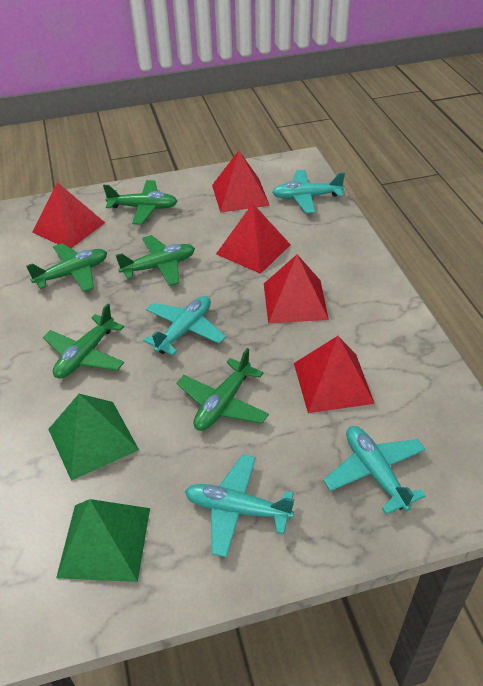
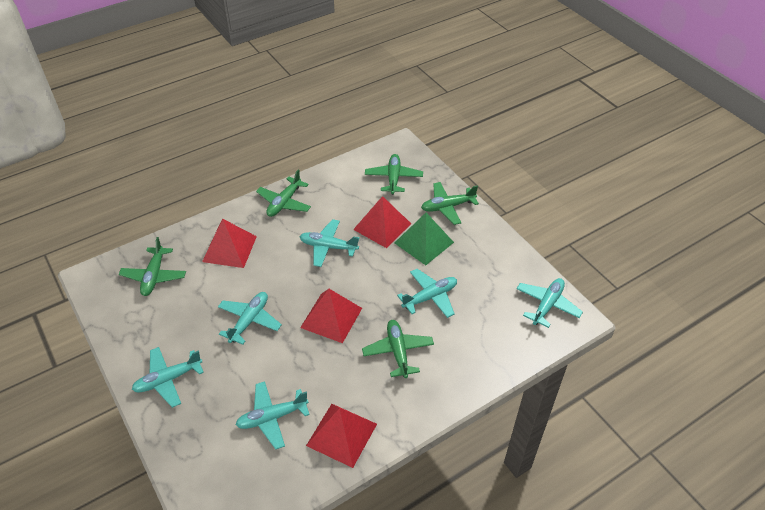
green pyramid: 2 -> 1
red pyramid: 5 -> 4
turquoise plane: 4 -> 6

